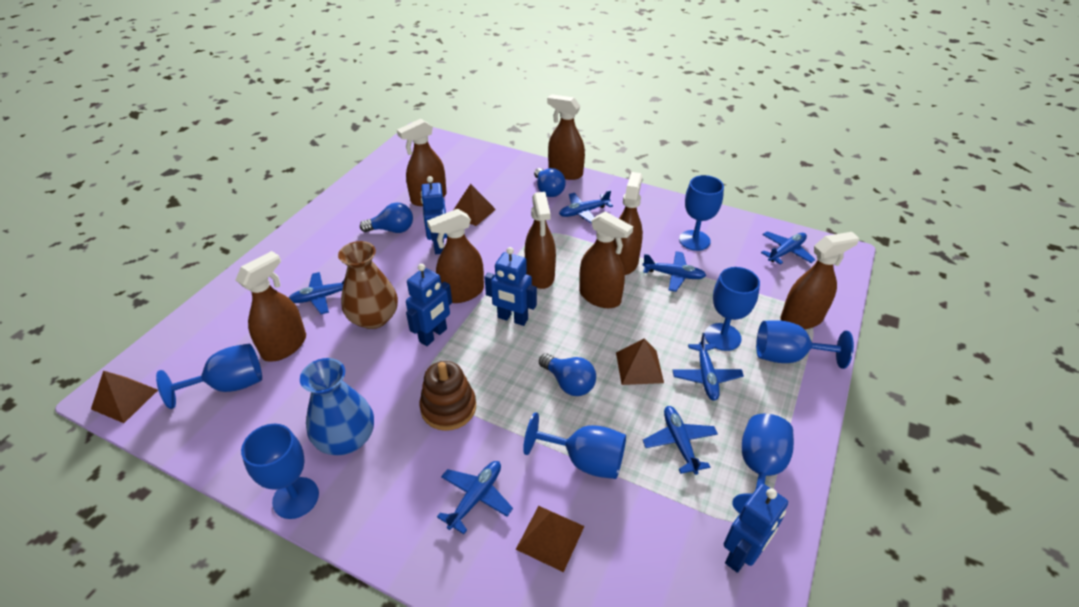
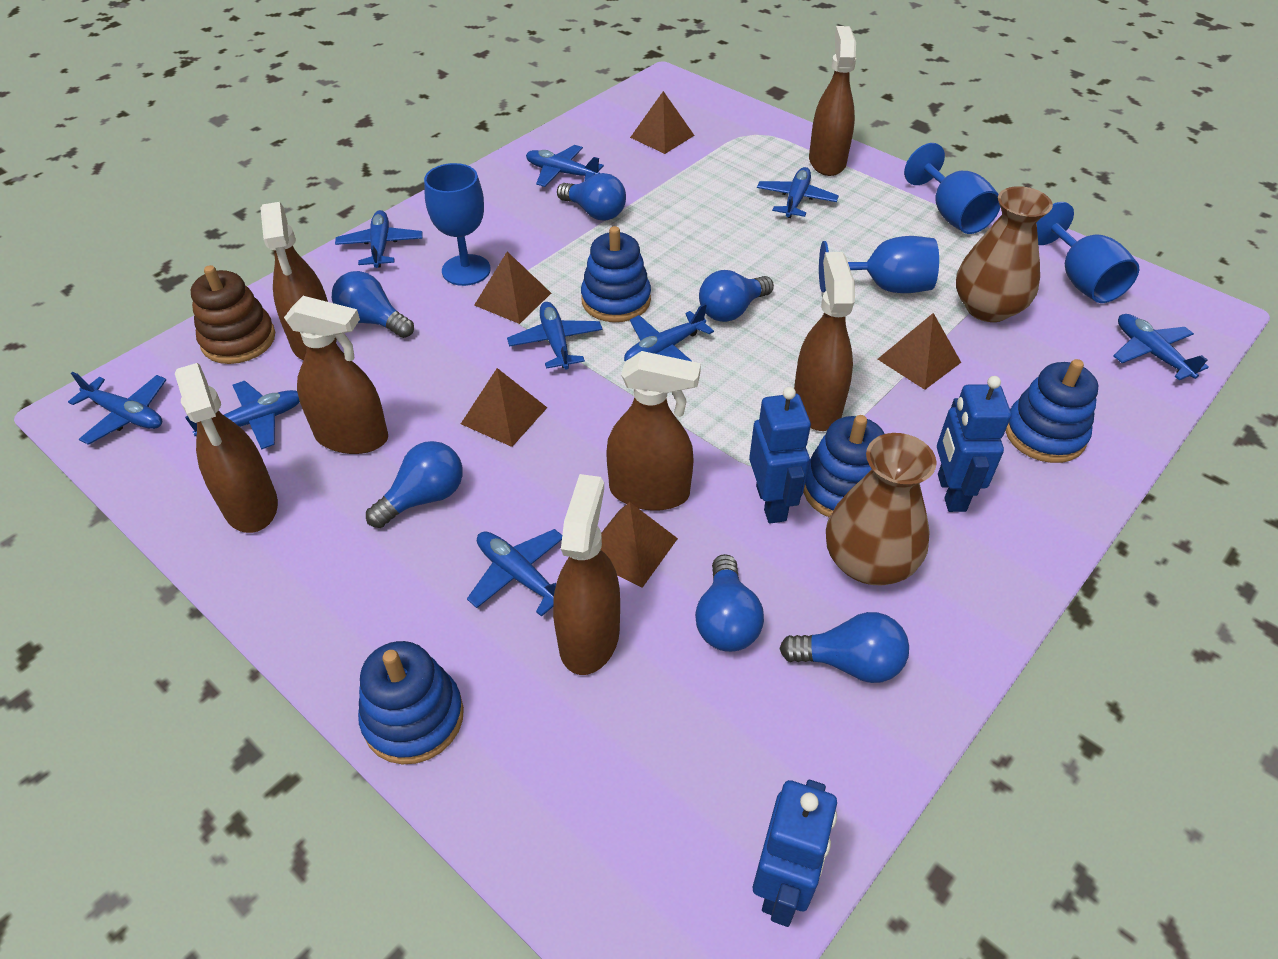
blue goblet: 7 -> 4
blue light bulb: 3 -> 6
blue plane: 7 -> 9
blue robot: 4 -> 3
blue stacking toy: 0 -> 4
blue vase: 1 -> 0
brown pyramid: 4 -> 5
brown spray bottle: 8 -> 7
brown vase: 1 -> 2

